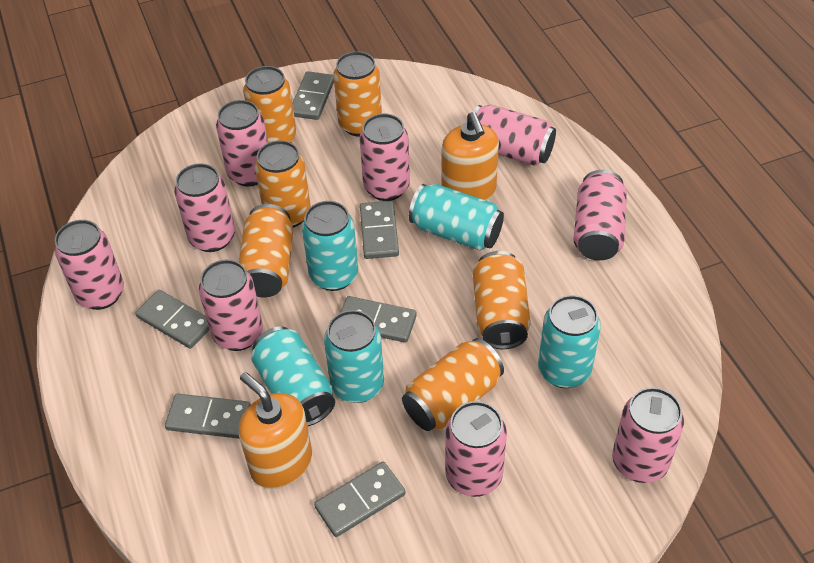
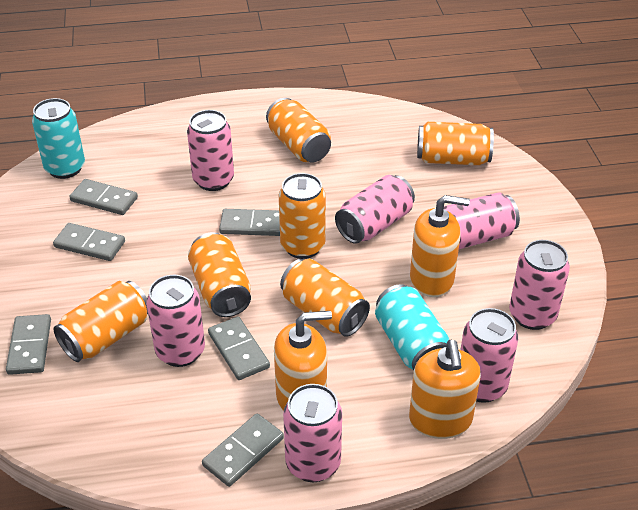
orange soap dispenser: 2 -> 3
pink can: 9 -> 7
turquoise can: 5 -> 2

